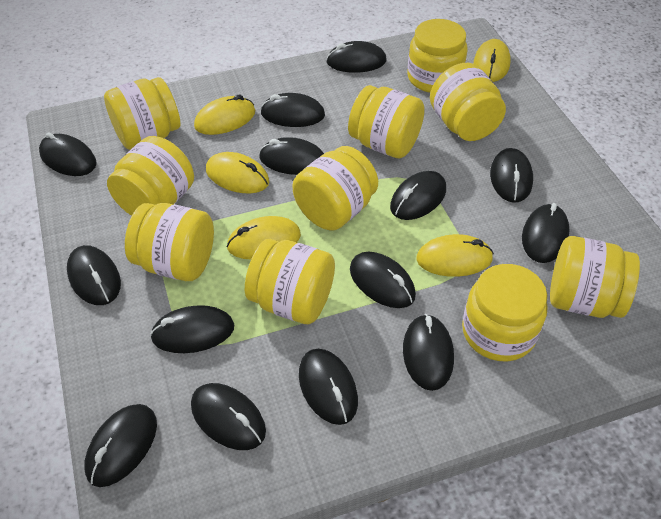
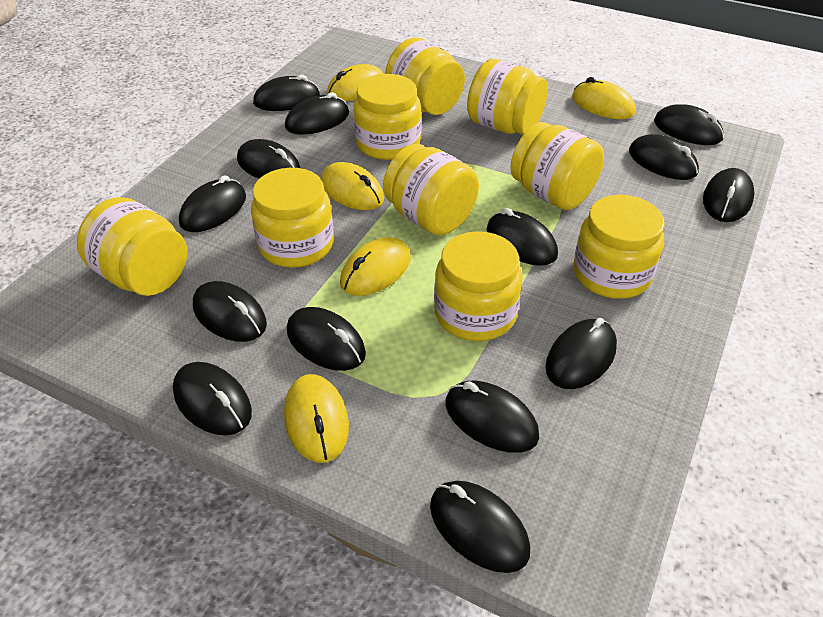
yellow jar: 10 -> 9

